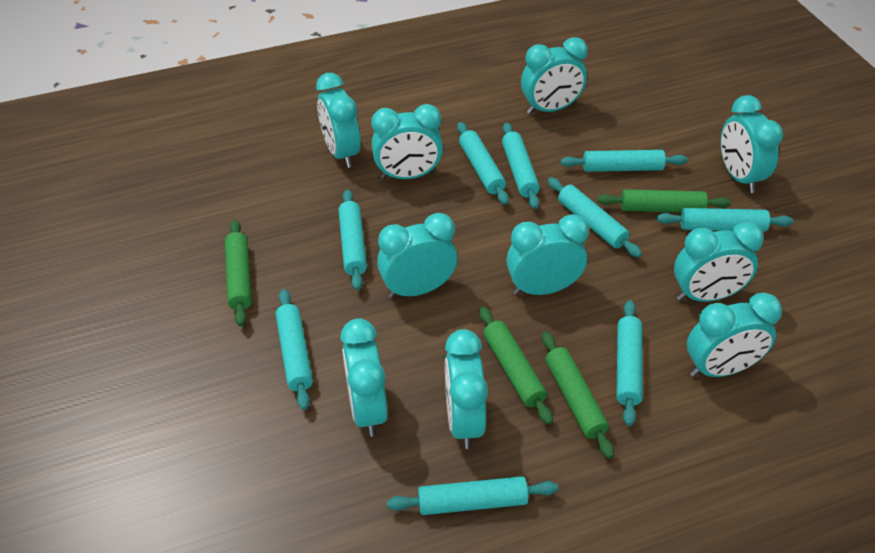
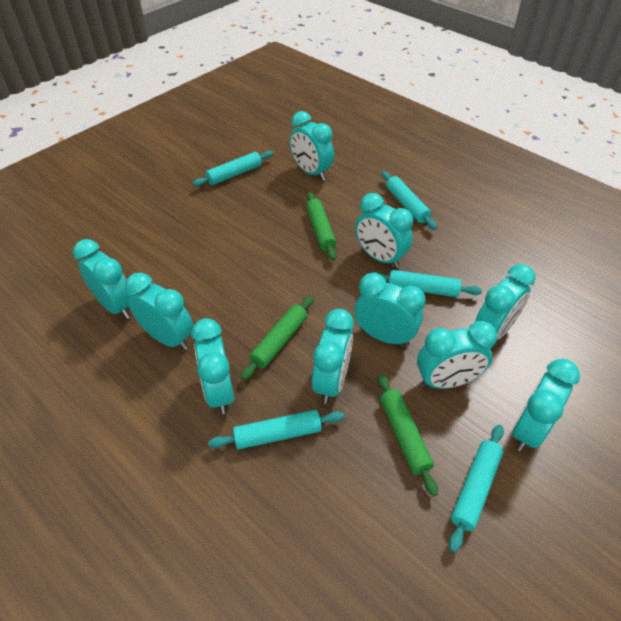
green rolling pin: 4 -> 3
turquoise rolling pin: 9 -> 5

